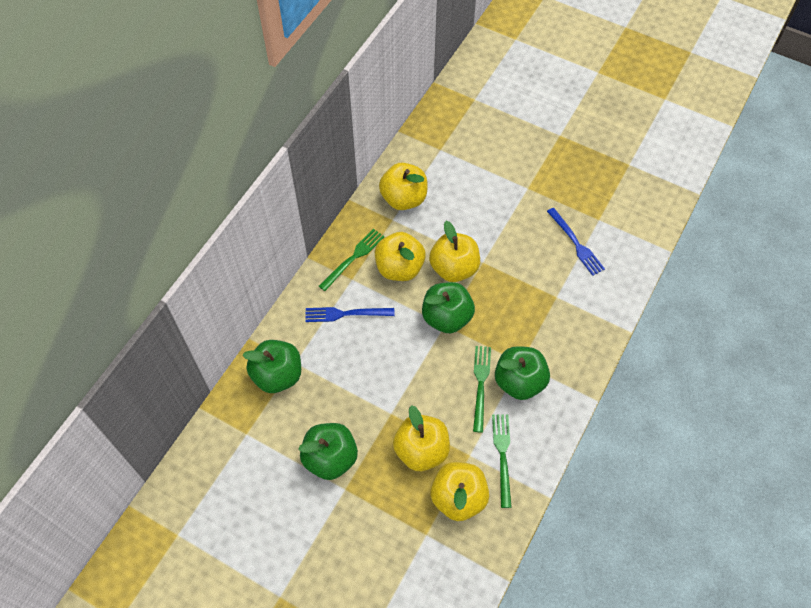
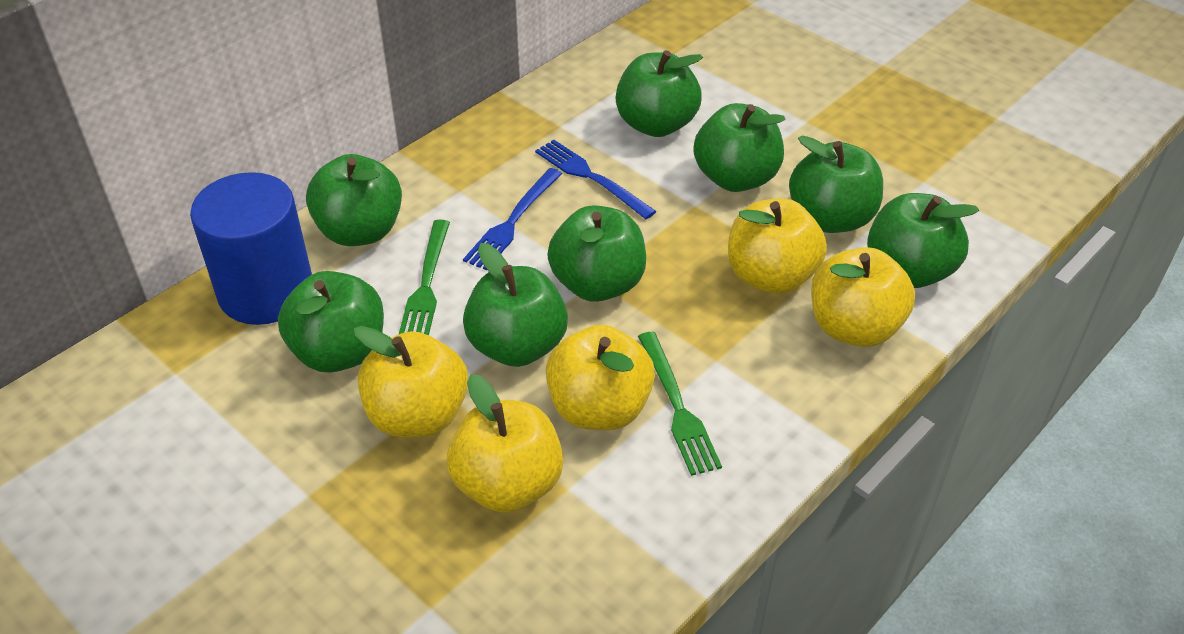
blue cylinder: 0 -> 1
green apple: 4 -> 8
green fork: 3 -> 2

